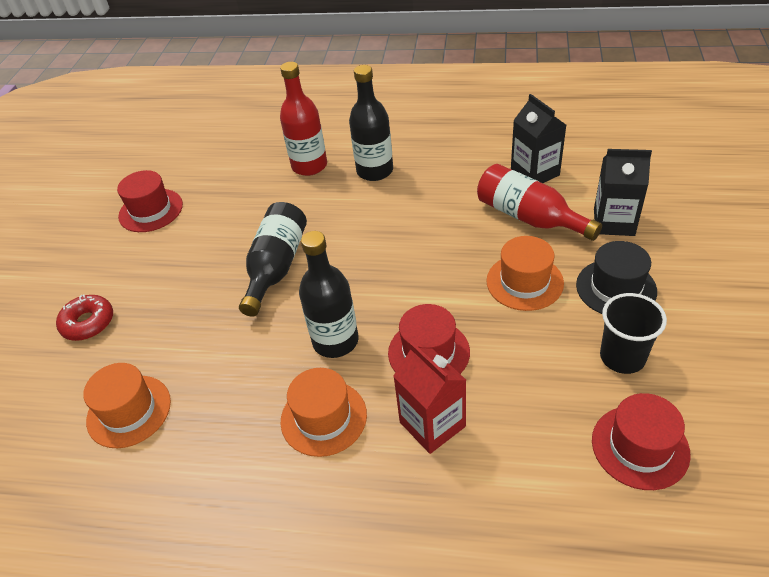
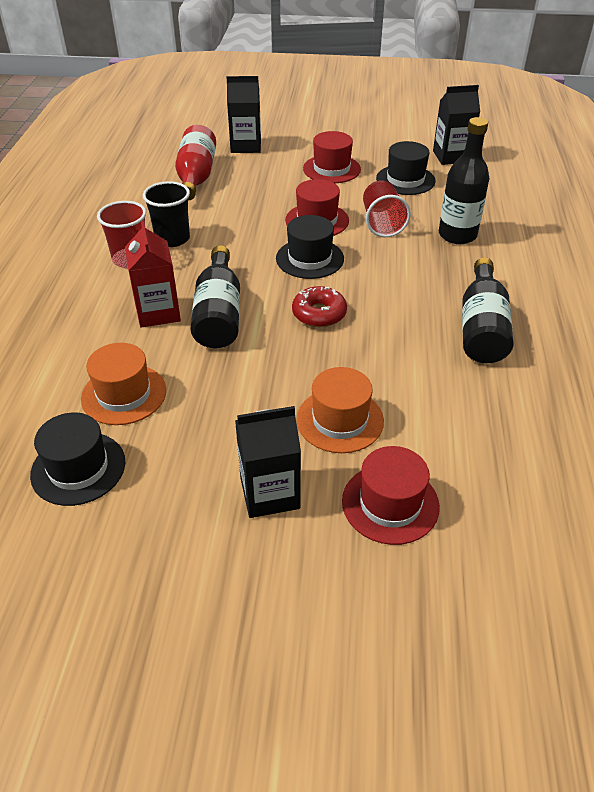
black carton: 2 -> 3
black hat: 1 -> 3
orange hat: 3 -> 2
red bottle: 2 -> 1
red cup: 0 -> 2

